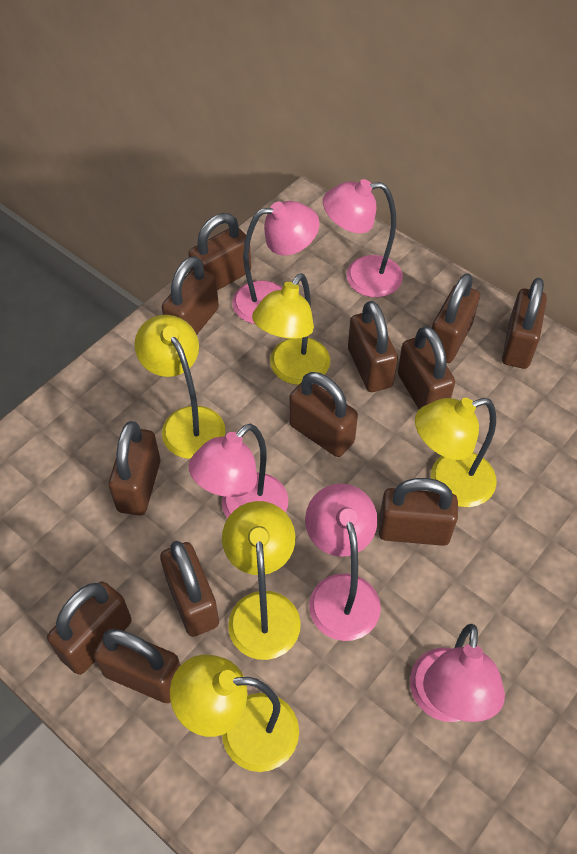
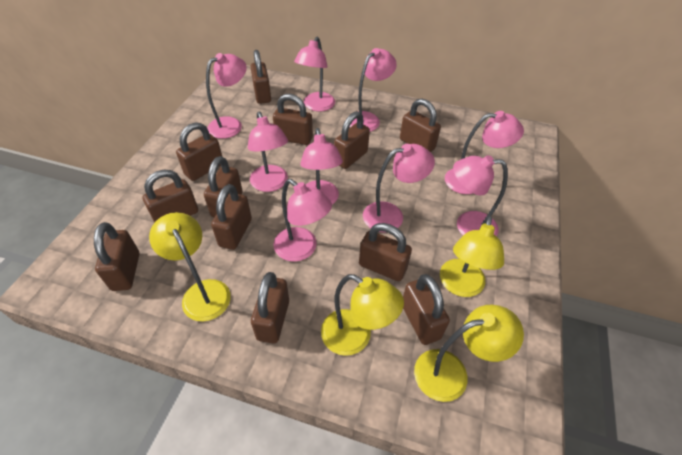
pink lamp: 5 -> 9
yellow lamp: 5 -> 4

